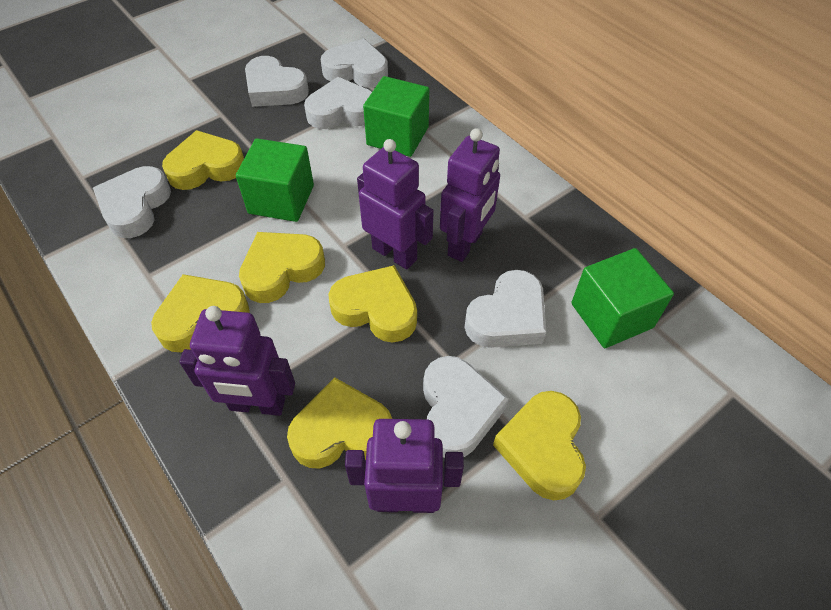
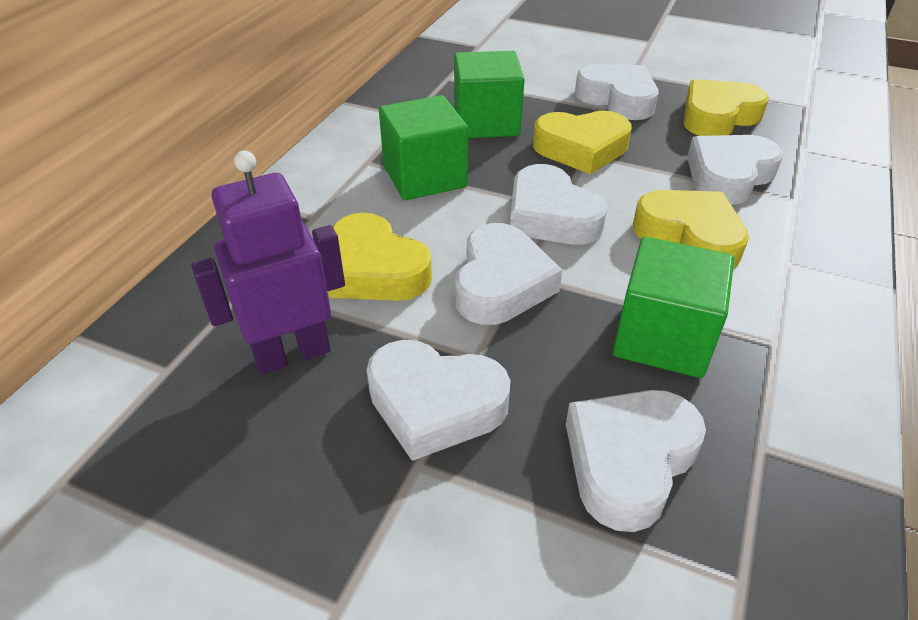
purple robot: 4 -> 1
yellow heart: 6 -> 4

